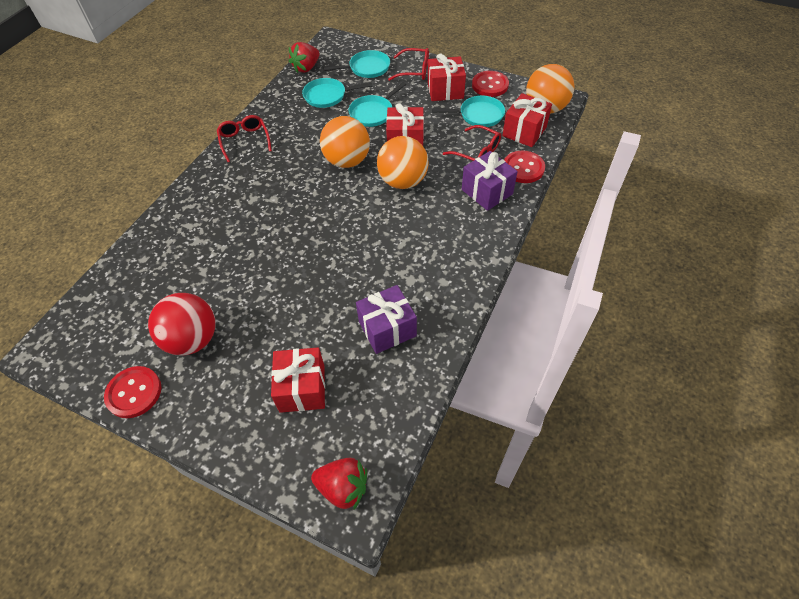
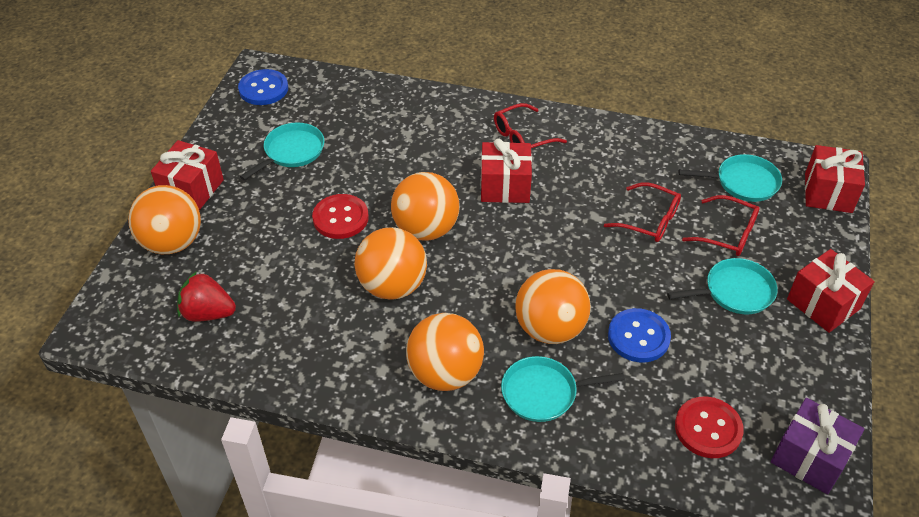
blue button: 0 -> 2
orange ball: 3 -> 5
purple gift: 2 -> 1
red ball: 1 -> 0
red button: 3 -> 2
red strawberry: 2 -> 1

